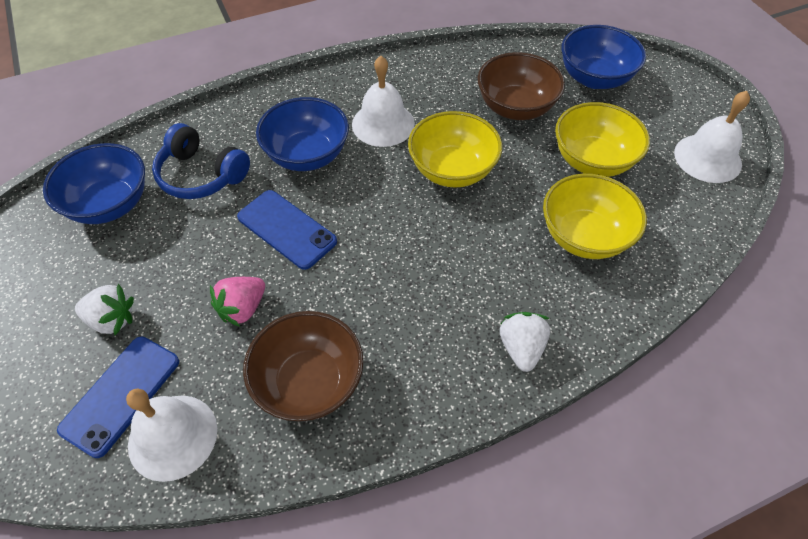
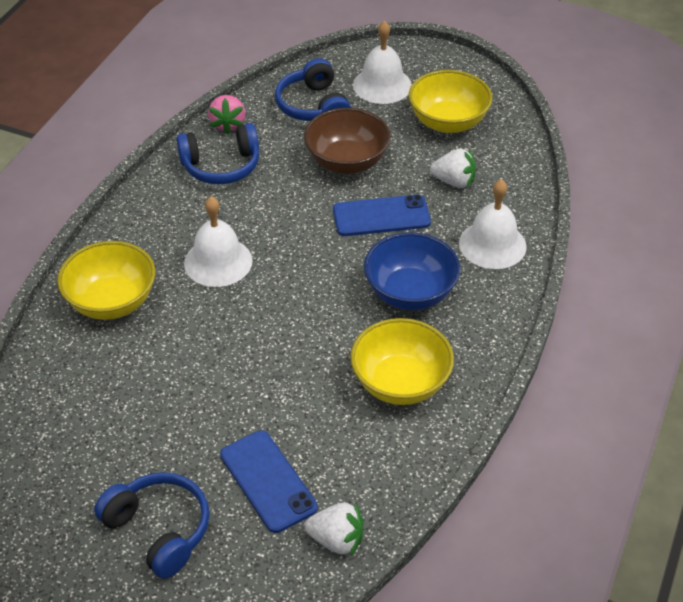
blue bowl: 3 -> 1
blue headphones: 1 -> 3
brown bowl: 2 -> 1

